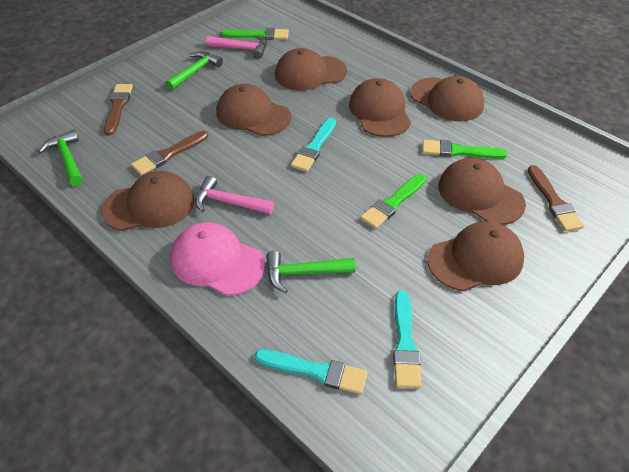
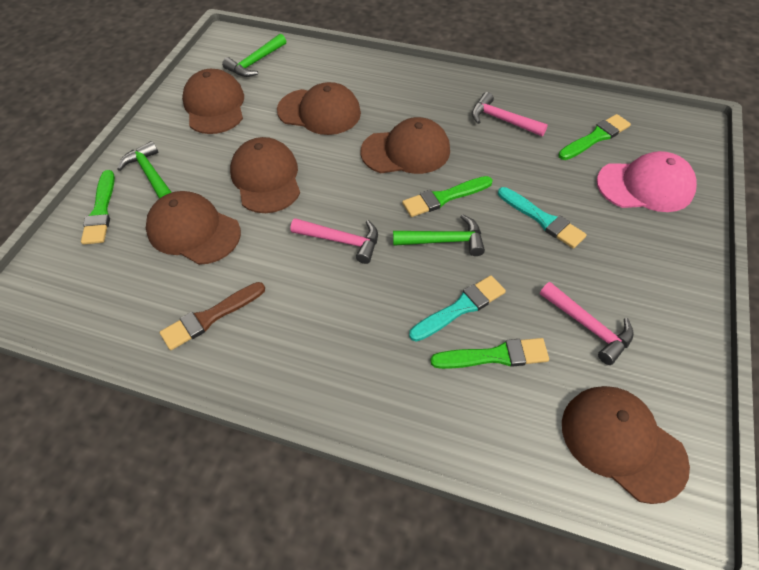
brown brush: 3 -> 1
brown cap: 7 -> 6
green brush: 3 -> 4
pink hammer: 2 -> 3
turquoise brush: 3 -> 2

